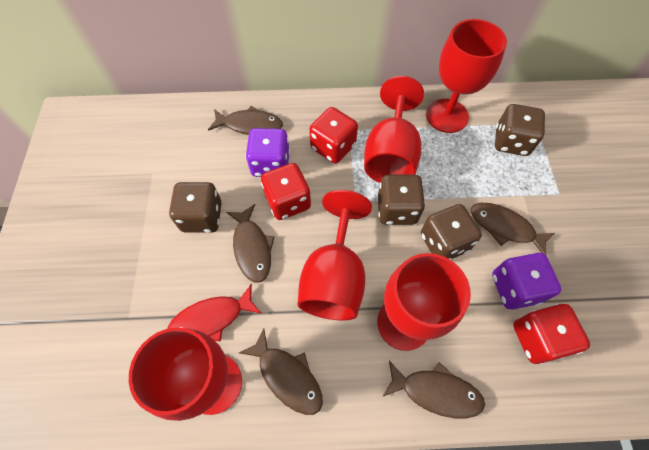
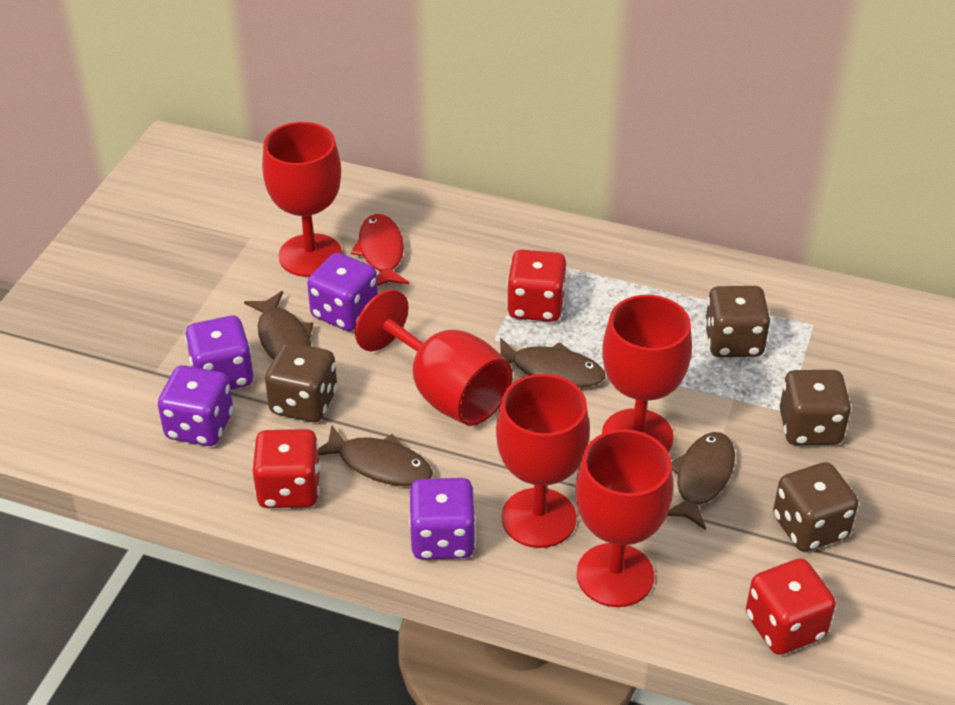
brown fish: 5 -> 4
purple dice: 2 -> 4

